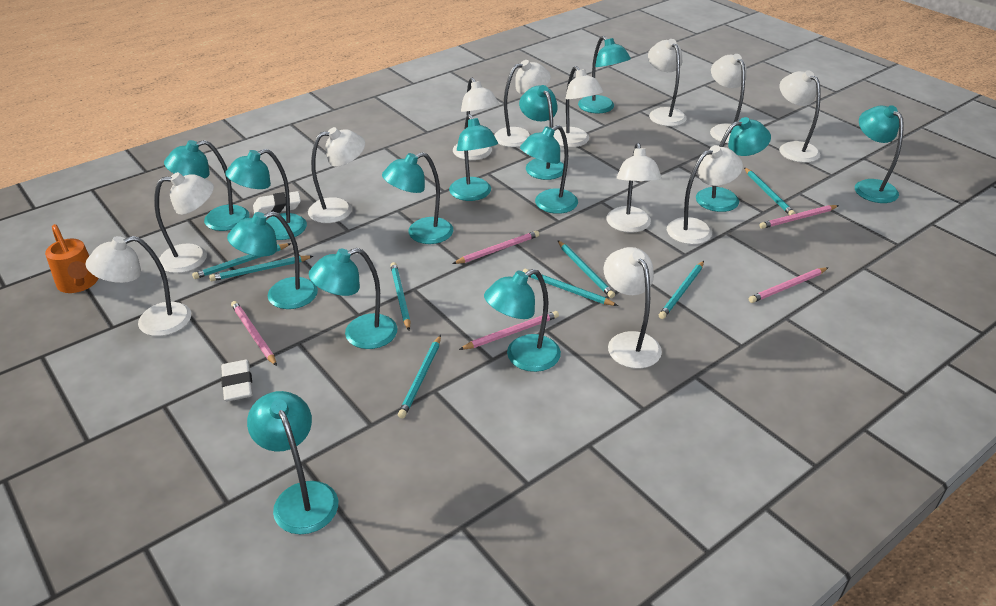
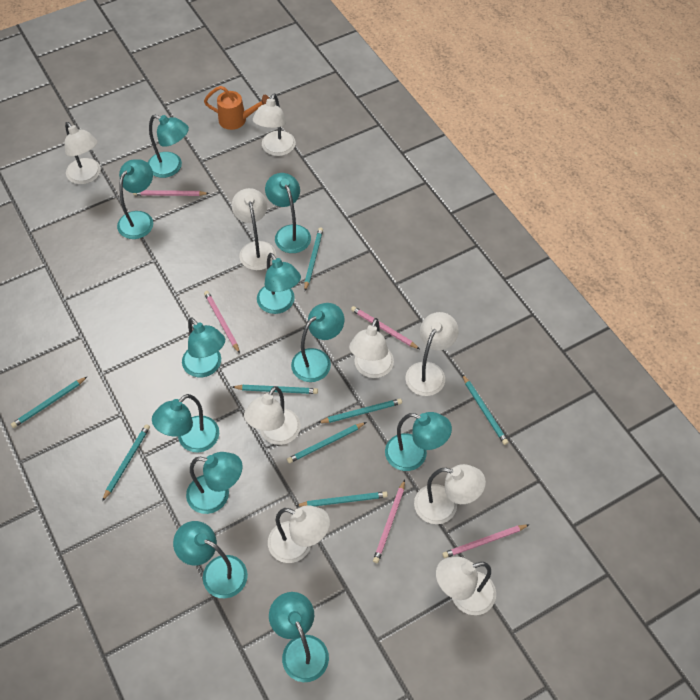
turquoise lamp: 13 -> 11
white eraser: 2 -> 0
white lamp: 12 -> 9

